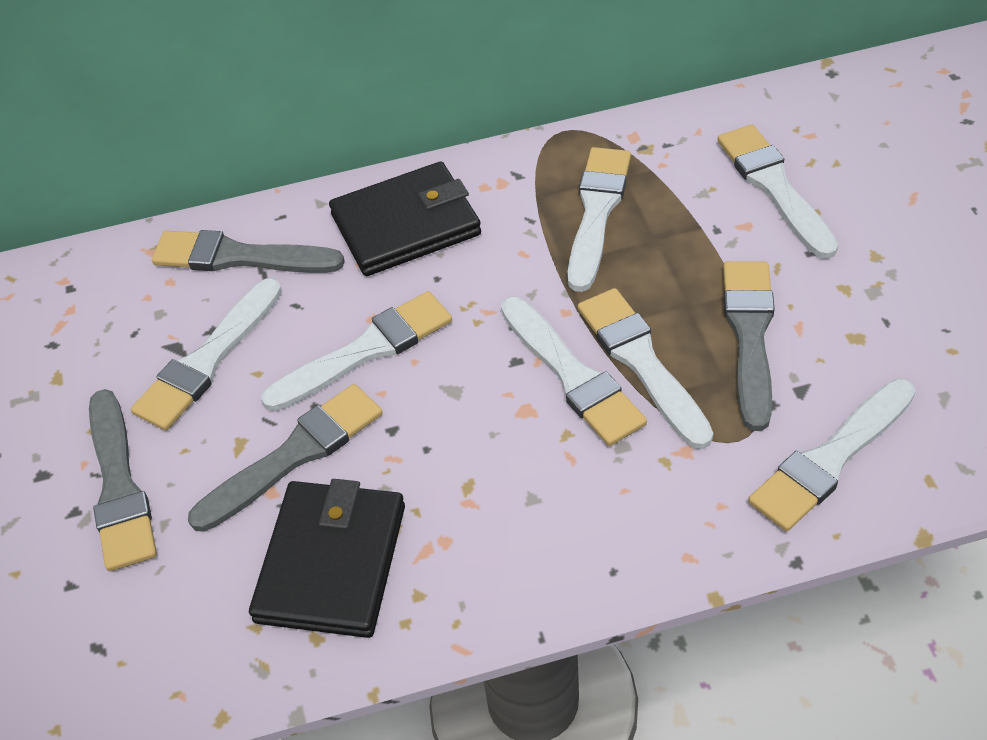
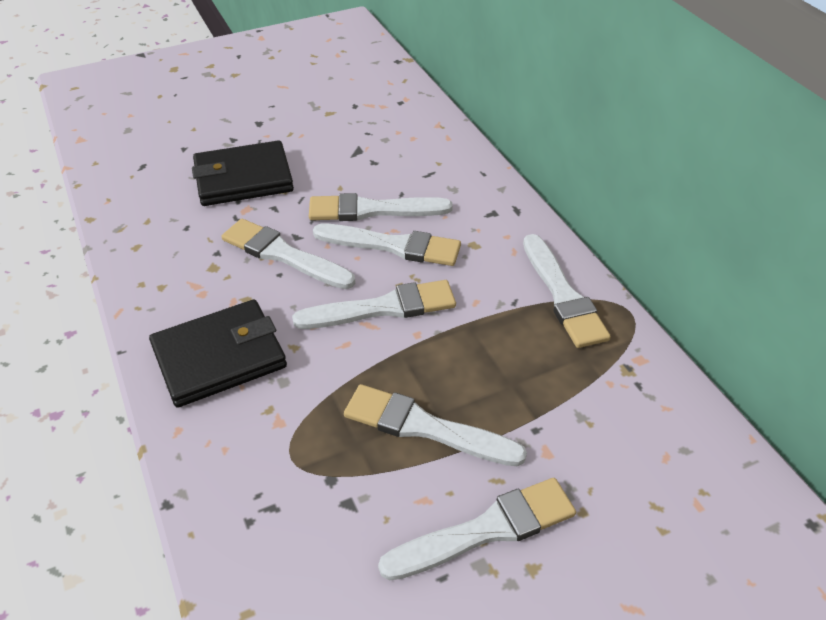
grey brush: 4 -> 0

